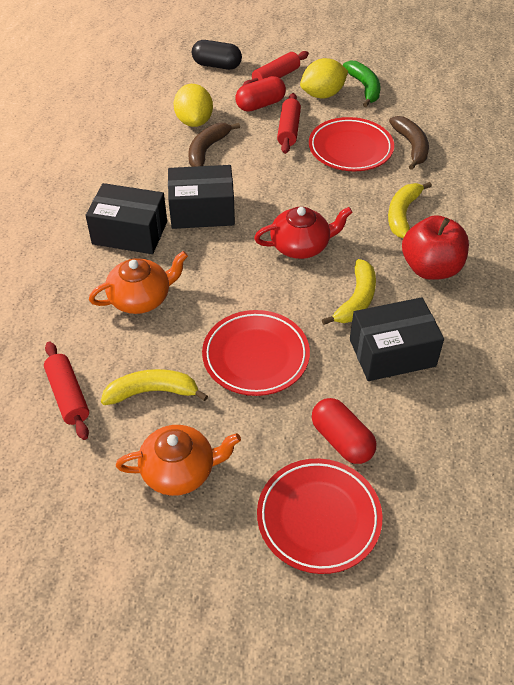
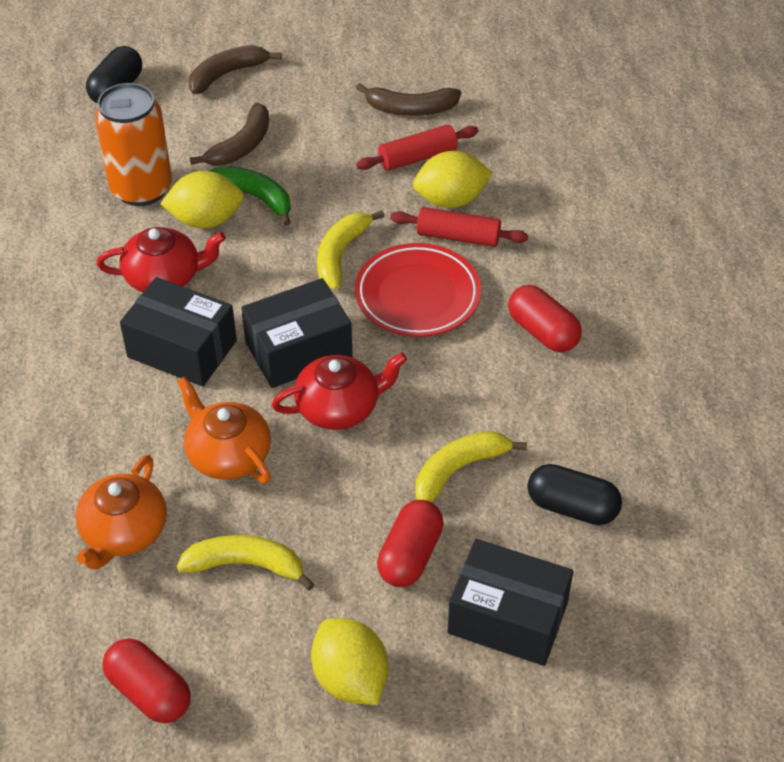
black capsule: 1 -> 2
brown banana: 2 -> 3
orange can: 0 -> 1
red apple: 1 -> 0
red capsule: 2 -> 3
red plate: 3 -> 1
red rolling pin: 3 -> 2
red teapot: 1 -> 2
yellow lemon: 2 -> 3

